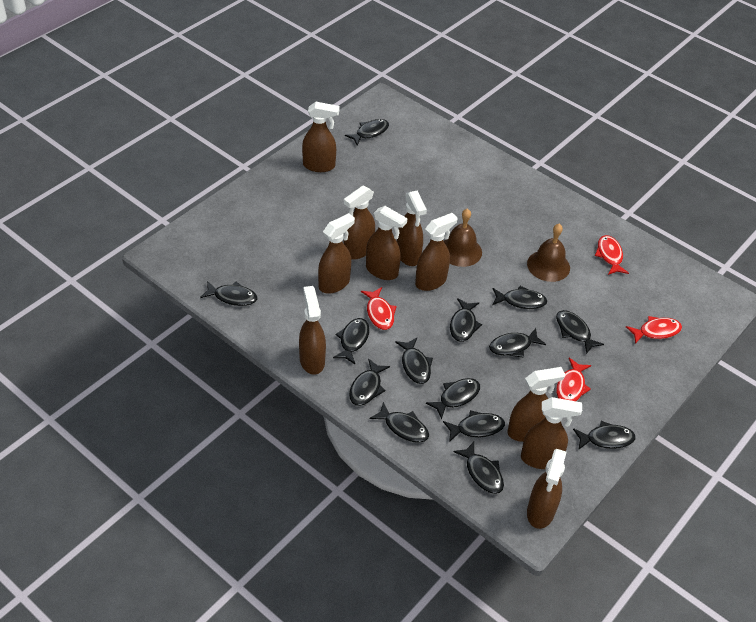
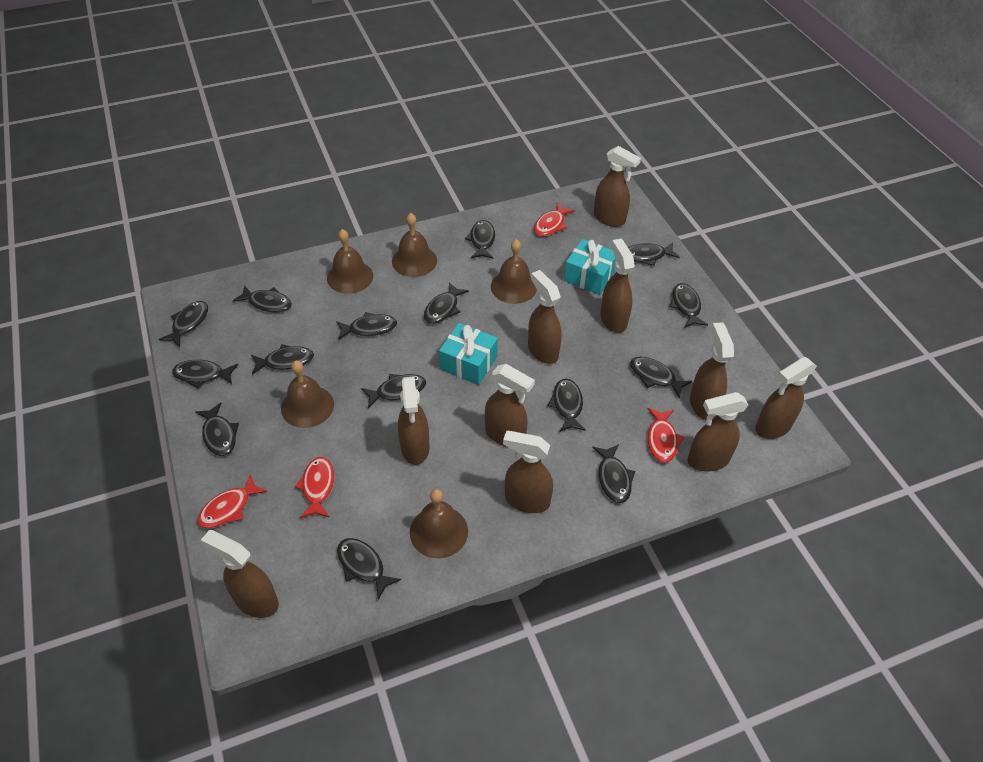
black fish: 14 -> 15
brown bell: 2 -> 5
turquoise gift: 0 -> 2

